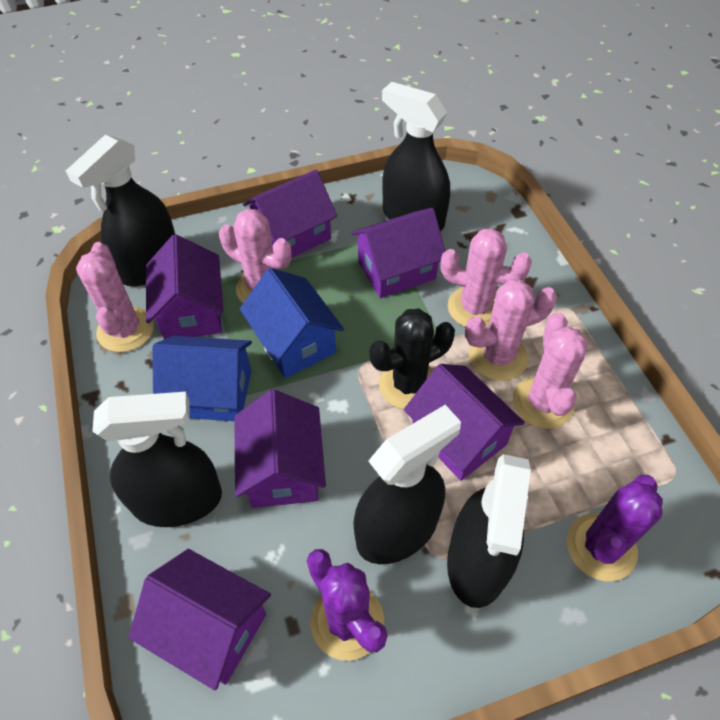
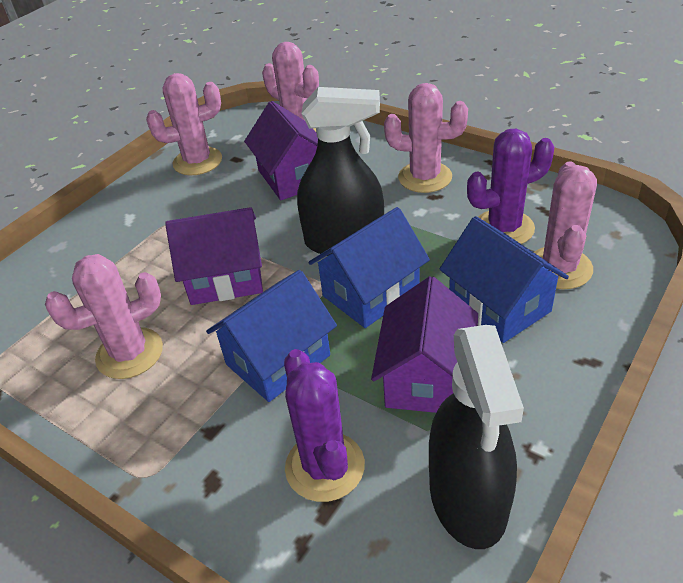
black cactus: 1 -> 0
black spray bottle: 5 -> 2
blue house: 2 -> 3
purple house: 6 -> 3

